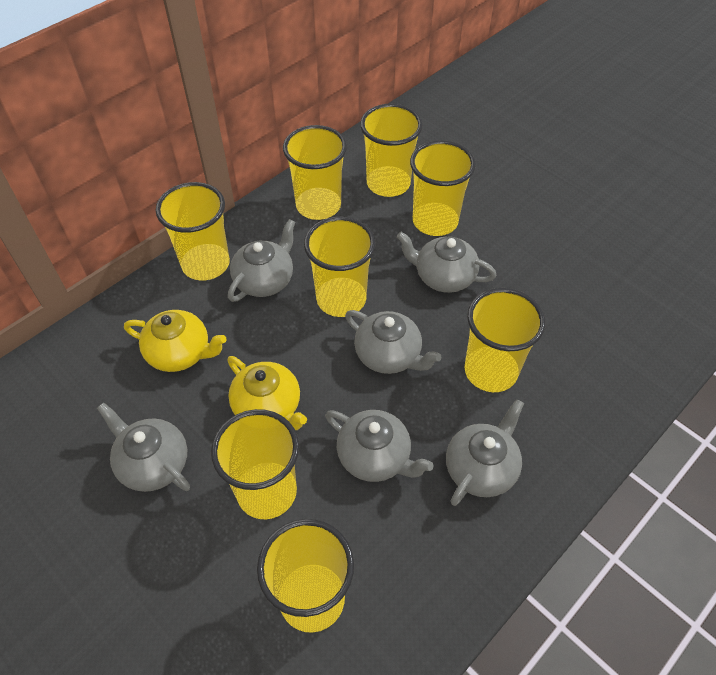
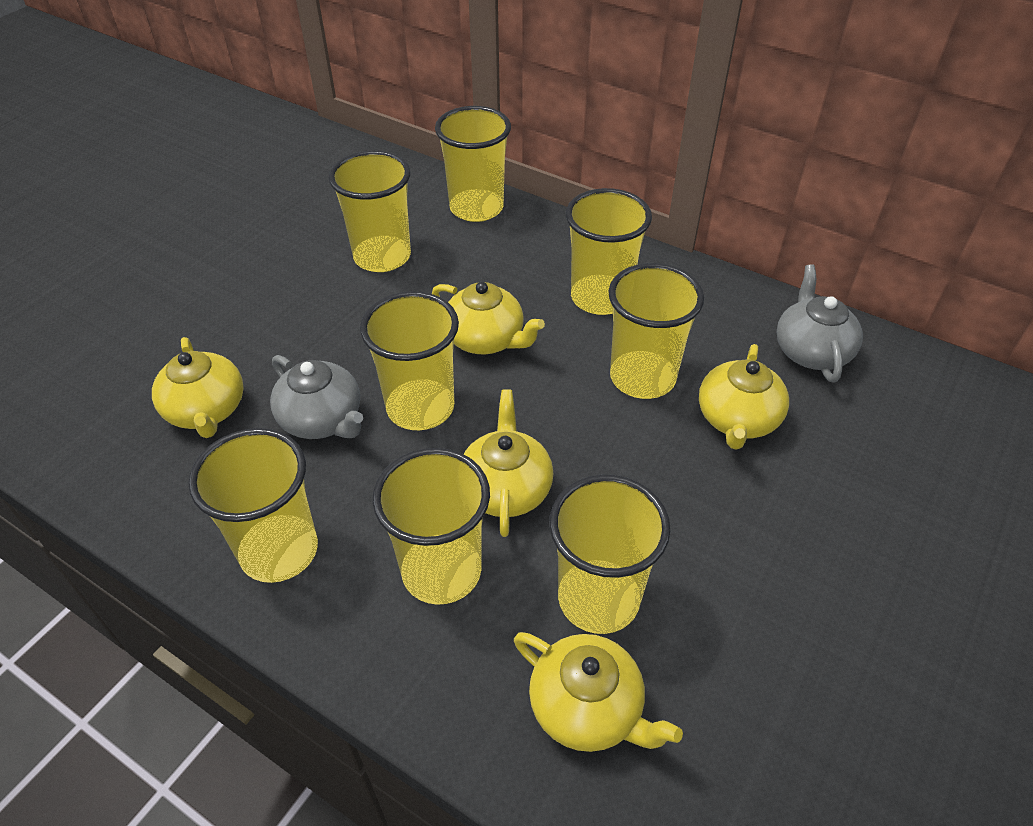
grey teapot: 6 -> 2
yellow teapot: 2 -> 5

